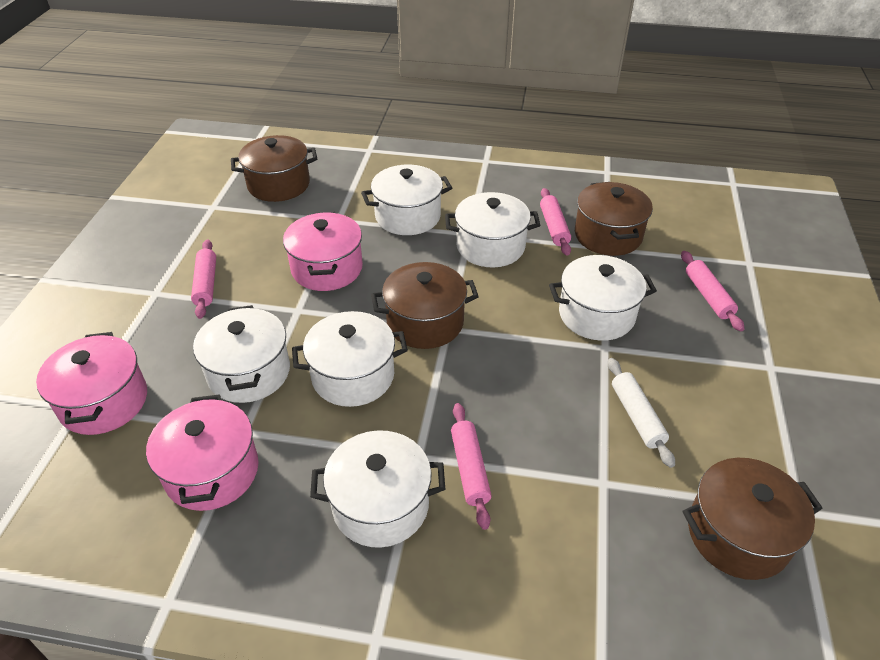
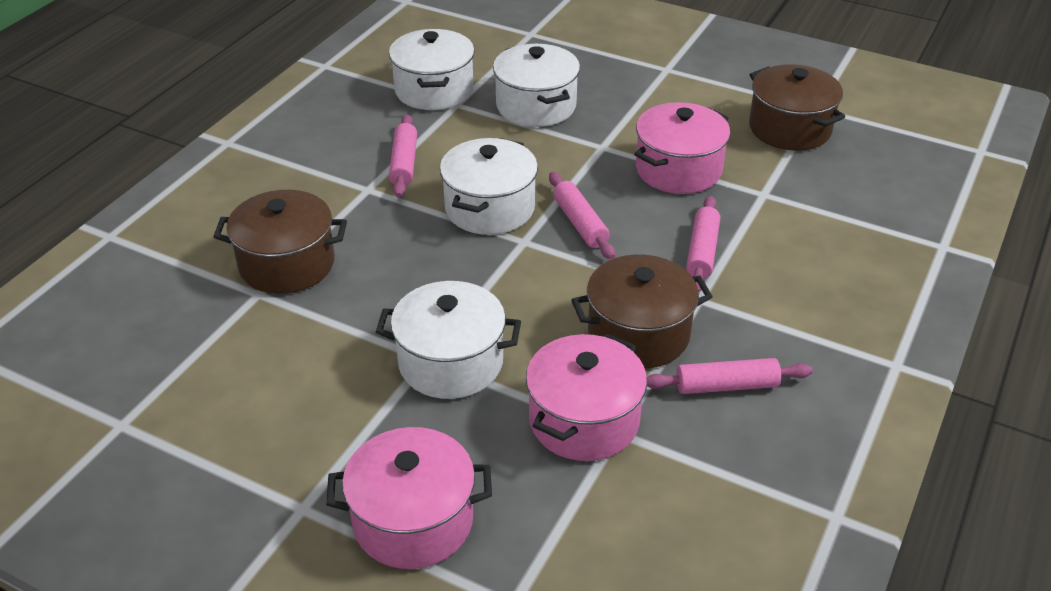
brown pot: 4 -> 3
white pot: 6 -> 4
white rolling pin: 1 -> 0

